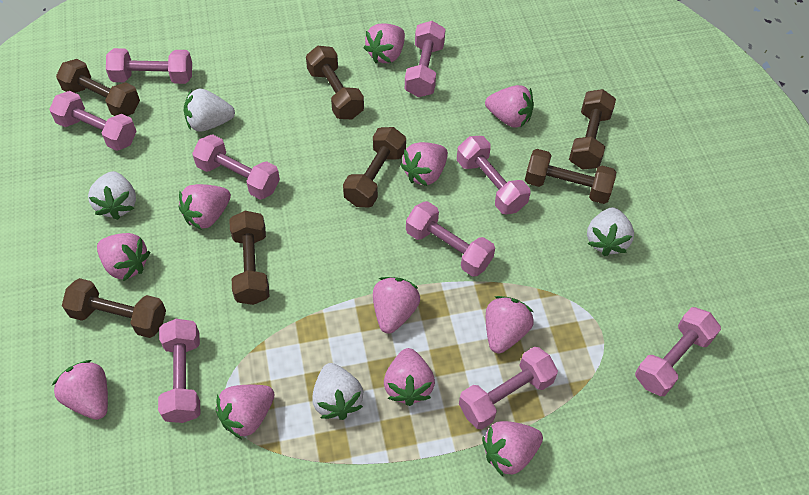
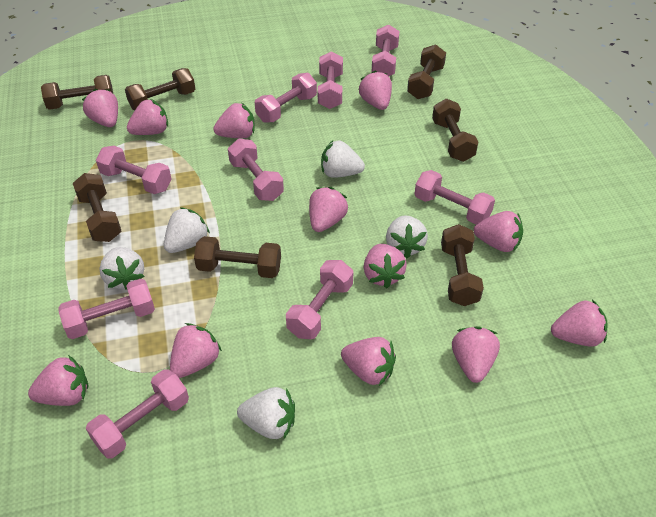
pink strawberry: 11 -> 12
white strawberry: 4 -> 5

